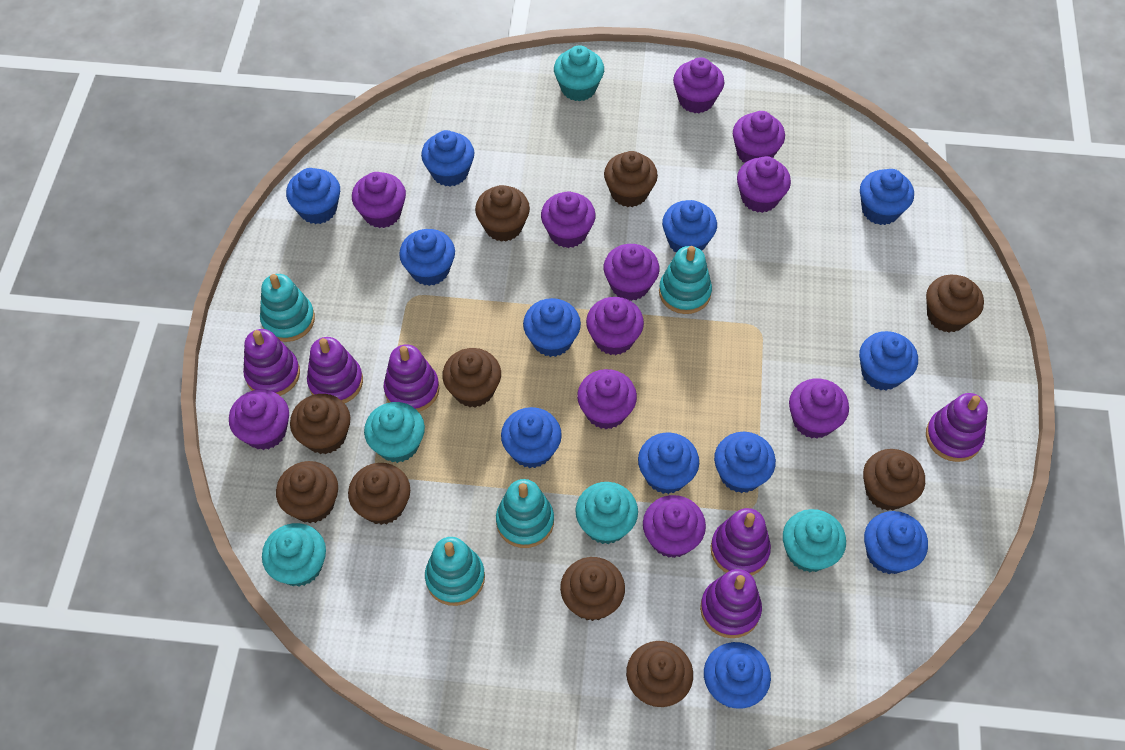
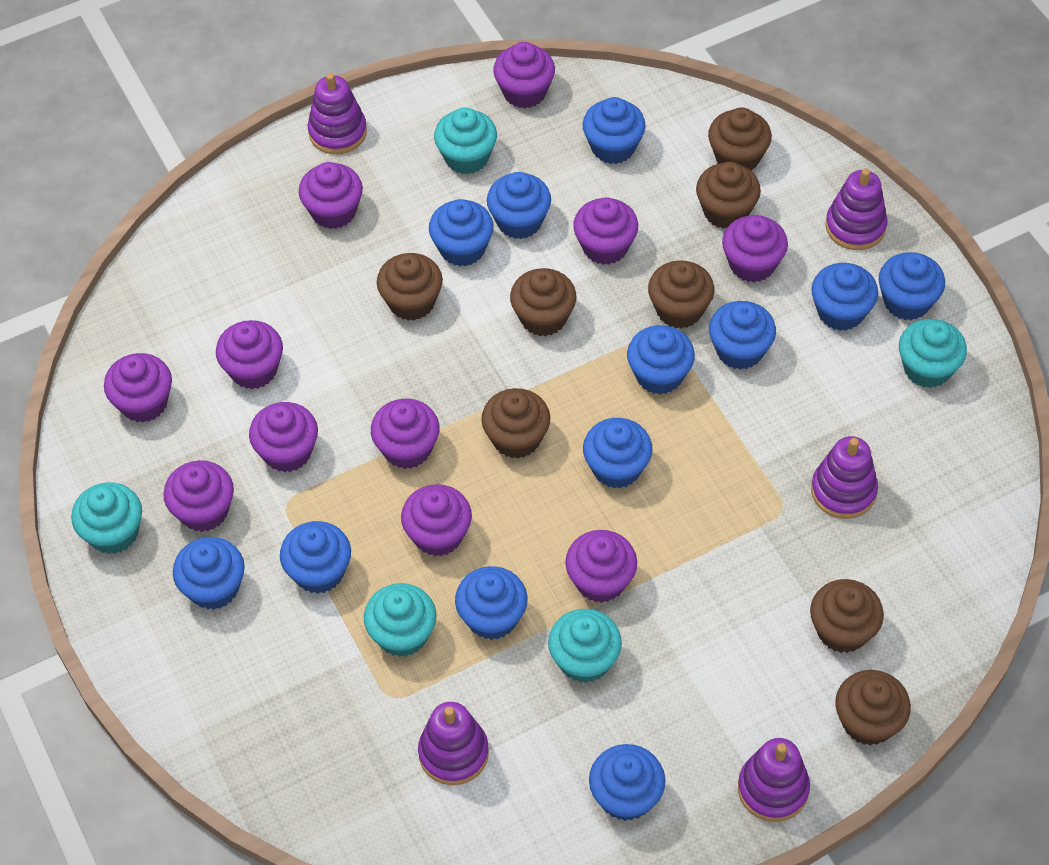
brown cupcake: 10 -> 8
purple stacking toy: 6 -> 5
turquoise stacking toy: 4 -> 0

